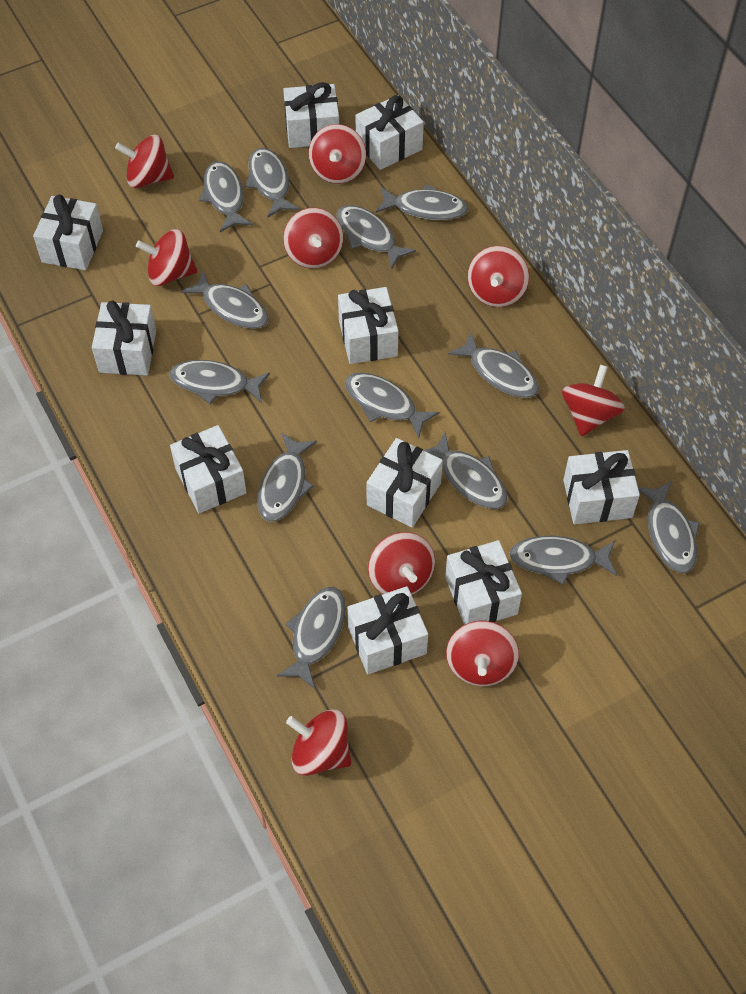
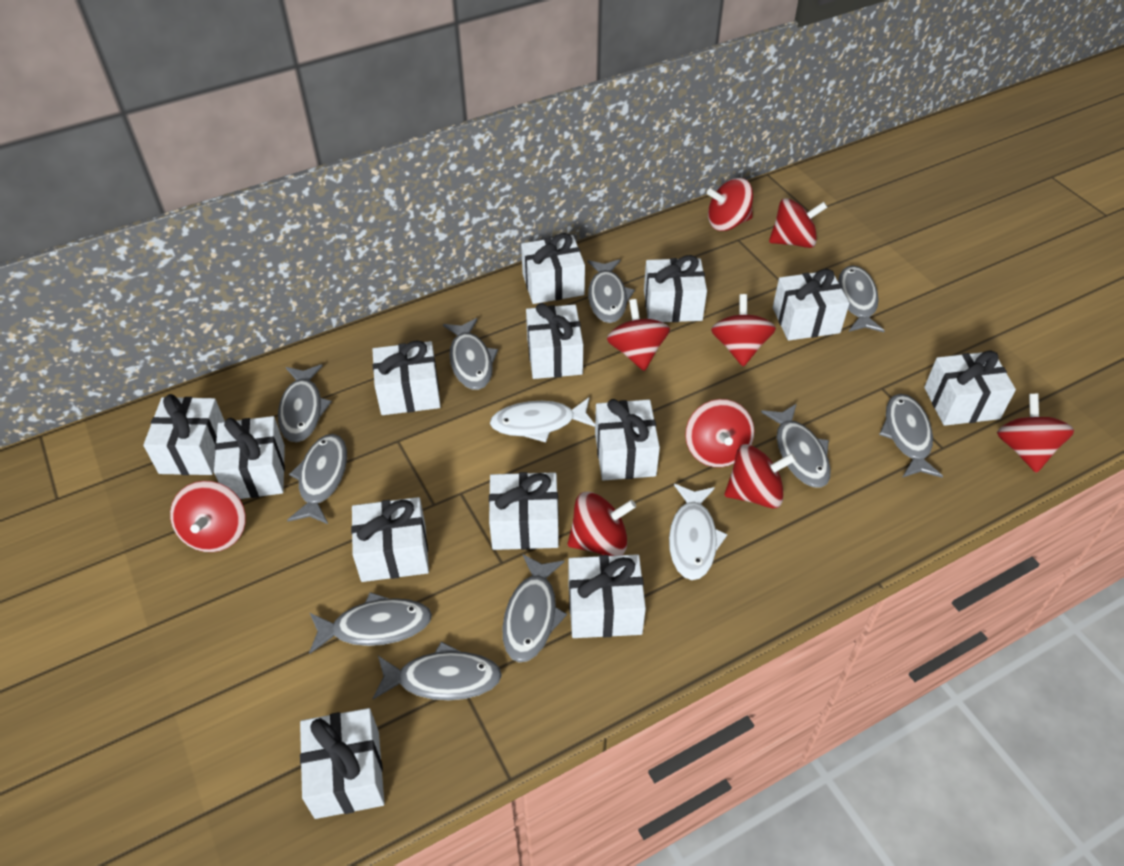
grey fish: 13 -> 10
white fish: 0 -> 2
white gift: 10 -> 13

